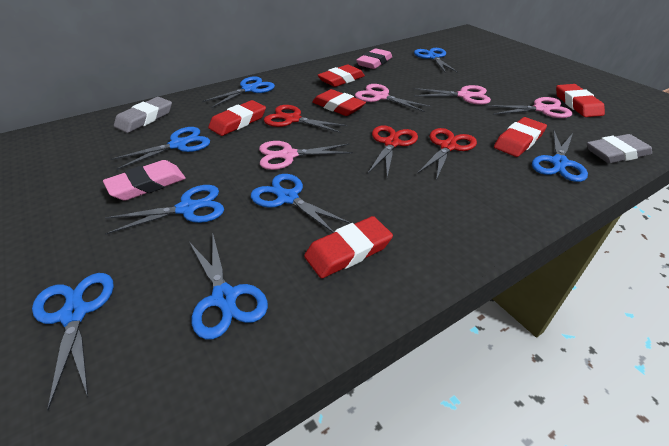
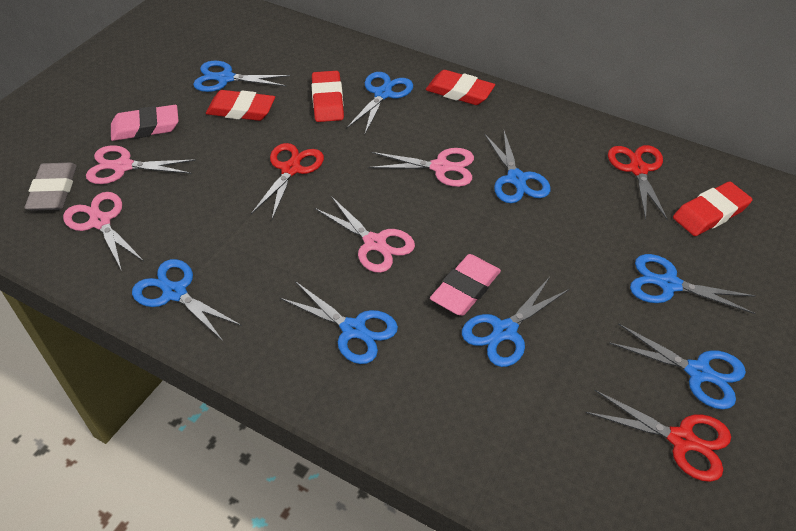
grey eraser: 2 -> 1
red eraser: 6 -> 4

